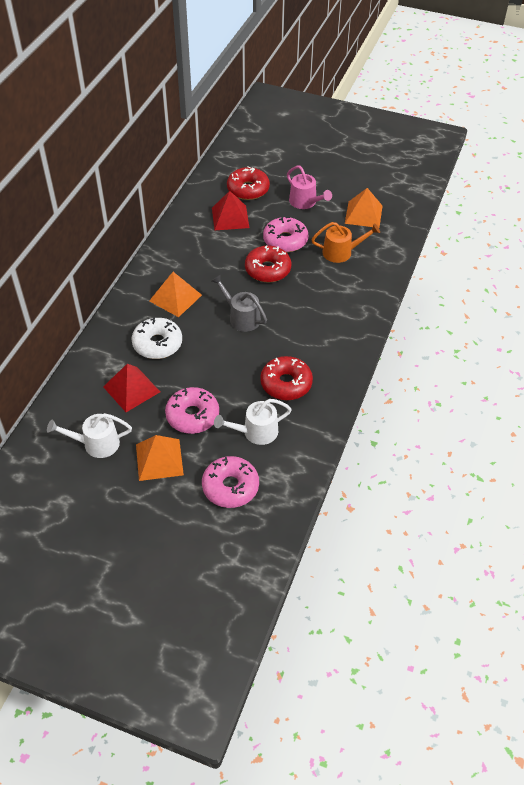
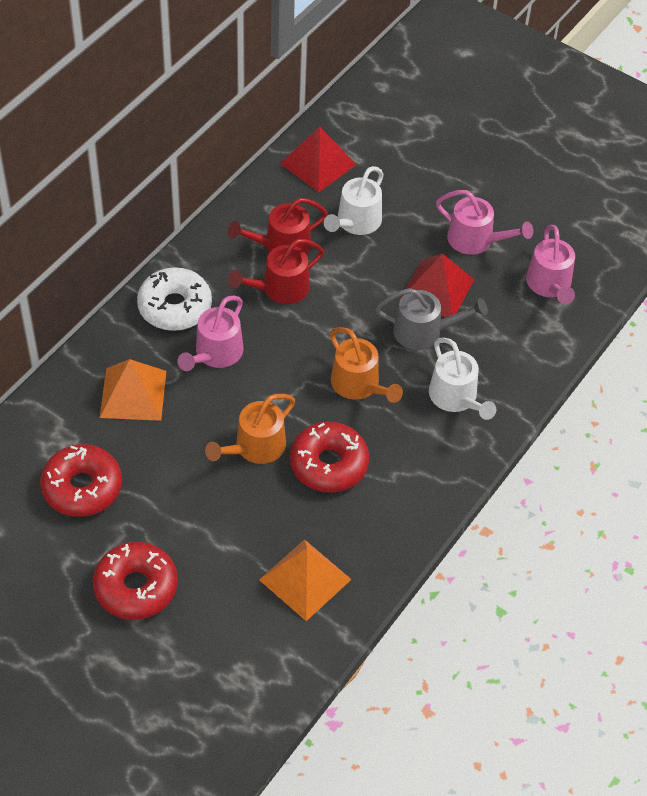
orange pyramid: 3 -> 2
orange watering can: 1 -> 2
pink donut: 3 -> 0
pink watering can: 1 -> 3
red watering can: 0 -> 2

